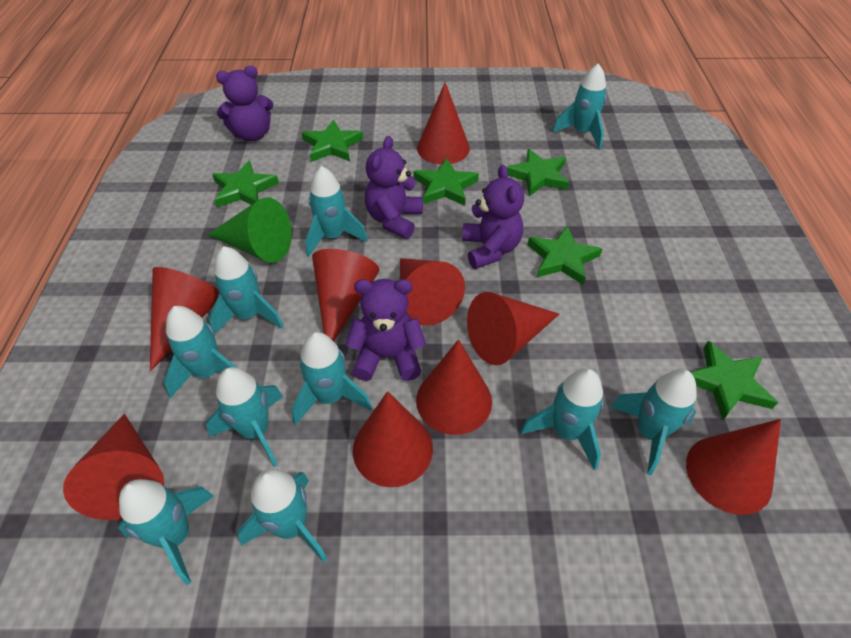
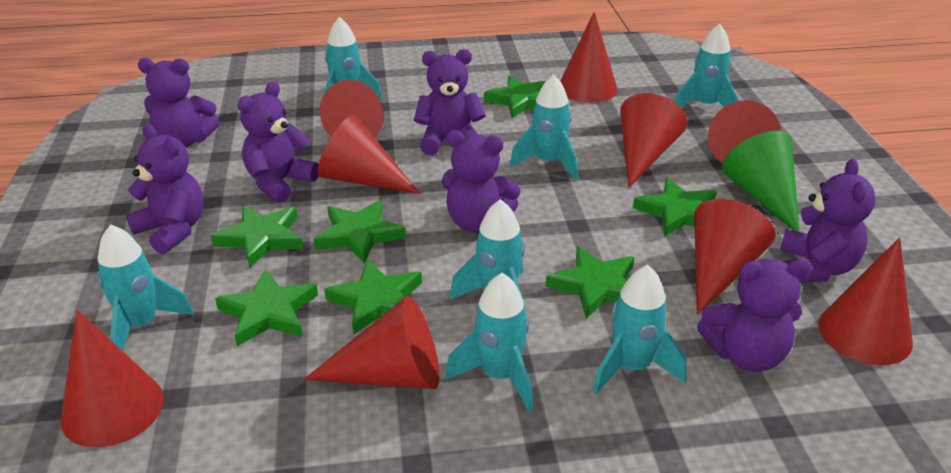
green star: 6 -> 7
purple teddy bear: 4 -> 7
turquoise rocket: 10 -> 7

